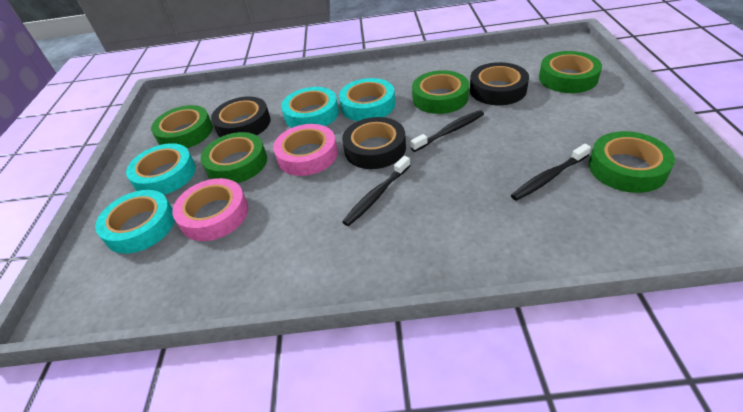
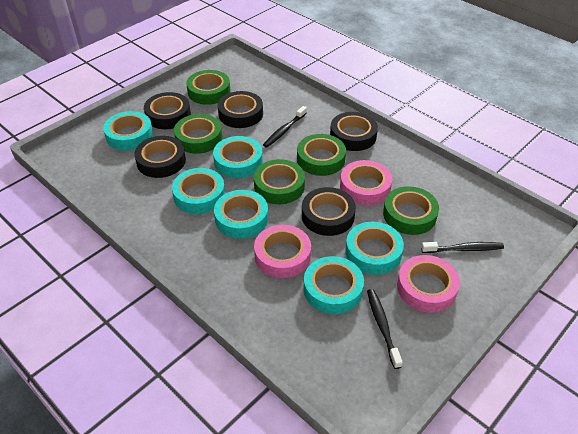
black tape: 3 -> 5
pink tape: 2 -> 3
turquoise tape: 4 -> 6

